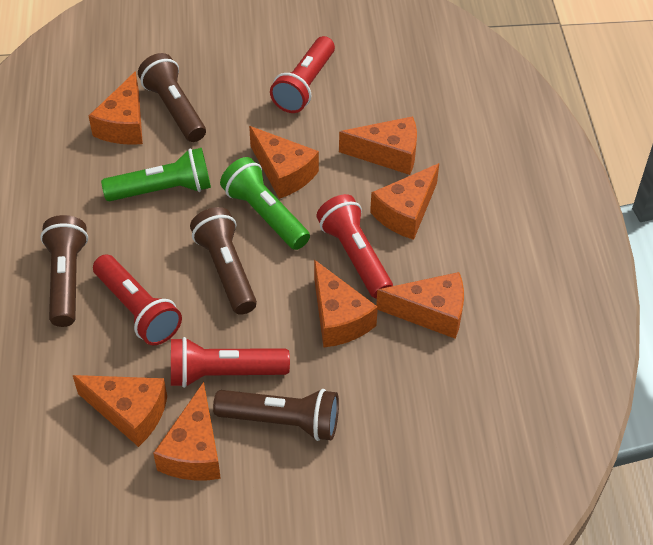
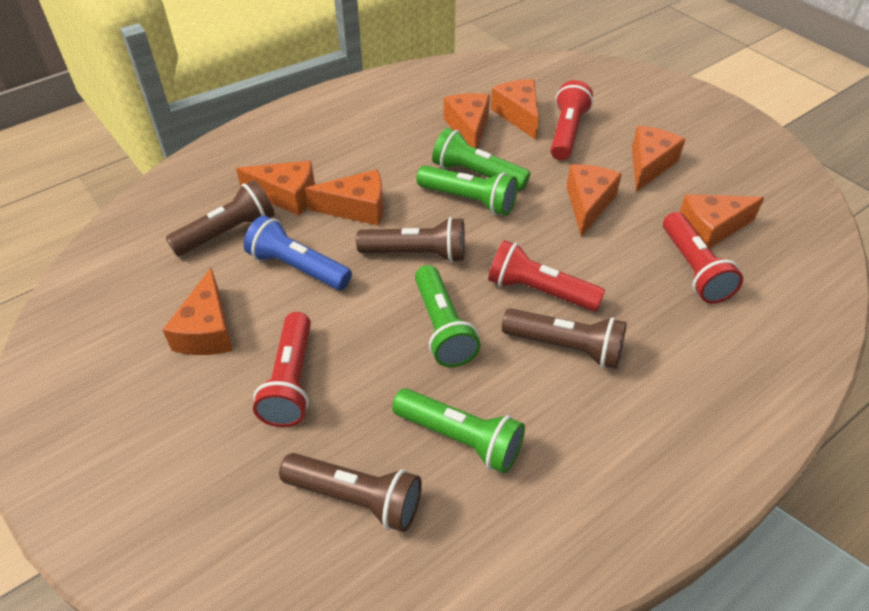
blue flashlight: 0 -> 1
green flashlight: 2 -> 4

